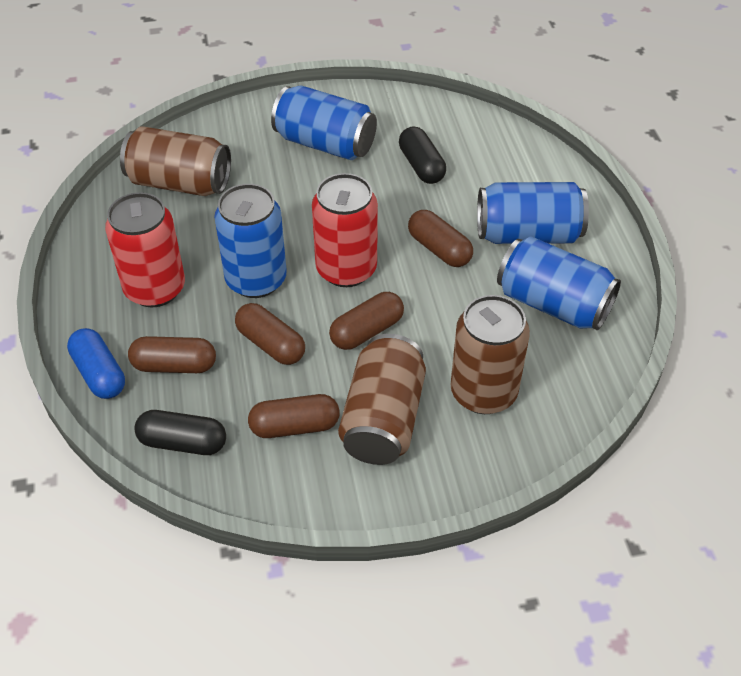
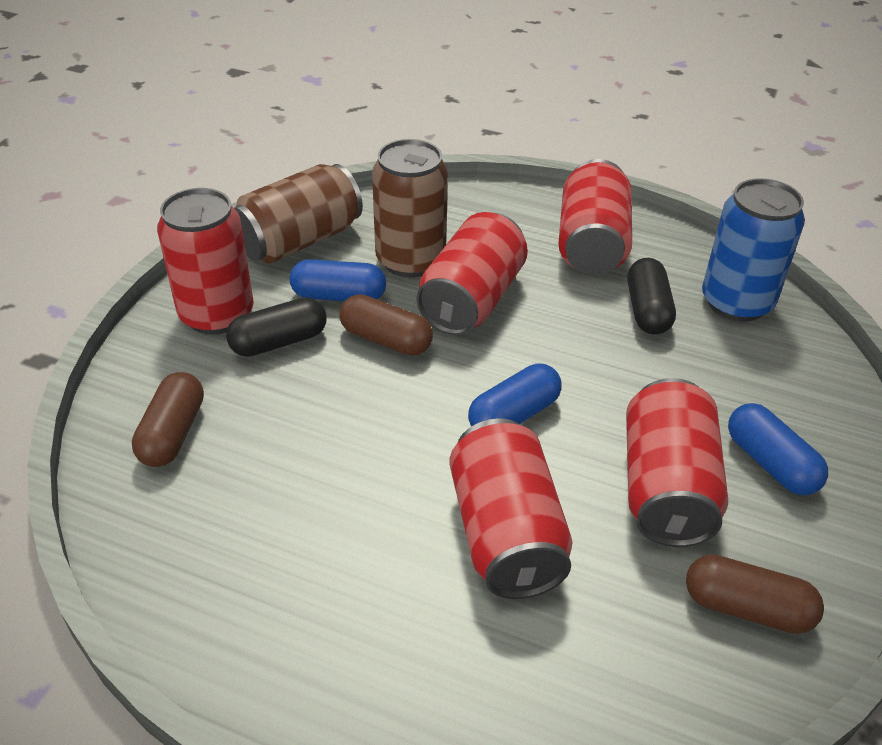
blue can: 4 -> 1
blue capsule: 1 -> 3
brown can: 3 -> 2
brown capsule: 5 -> 3
red can: 2 -> 5

